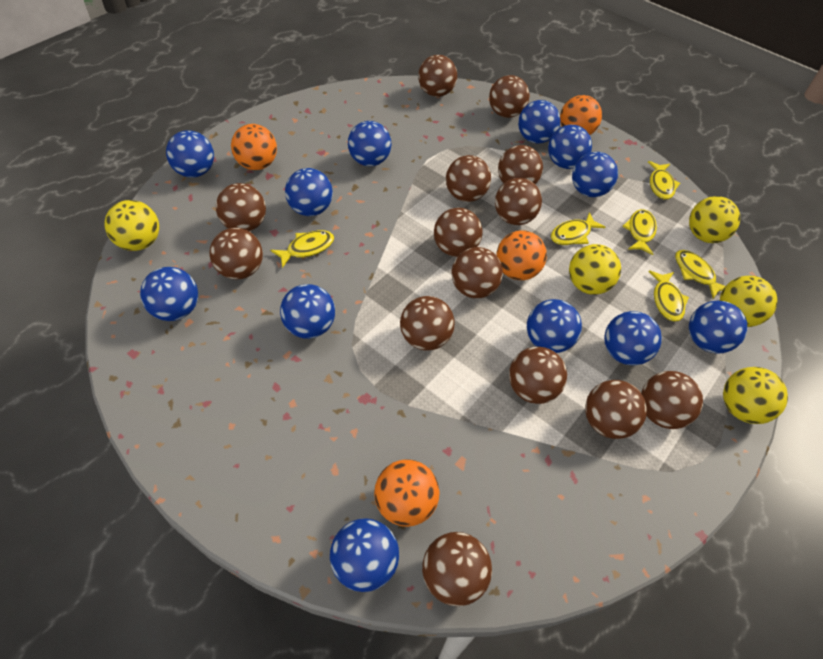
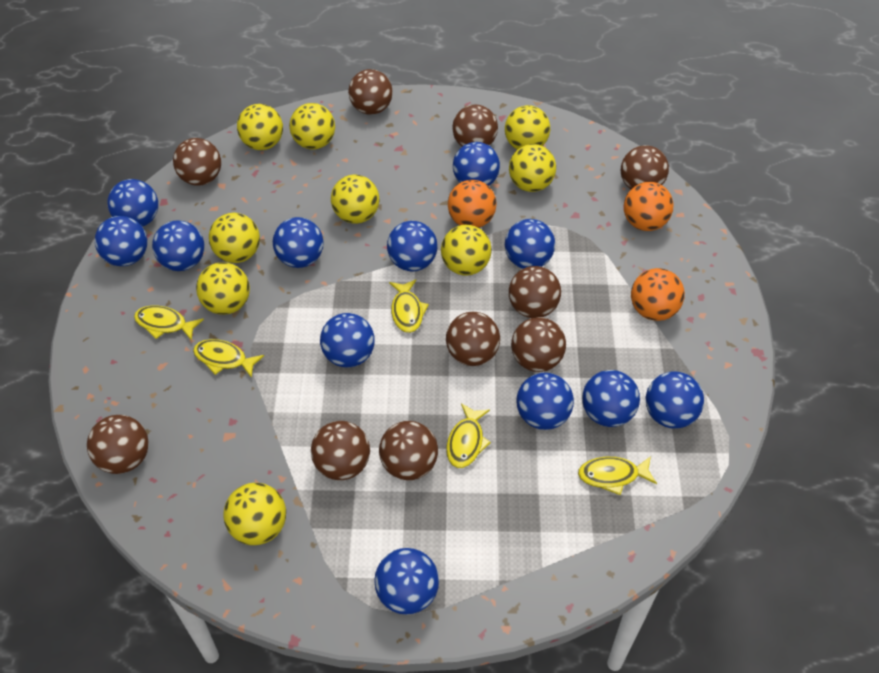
brown ball: 14 -> 10
orange ball: 4 -> 3
yellow ball: 5 -> 9
yellow fish: 6 -> 5

